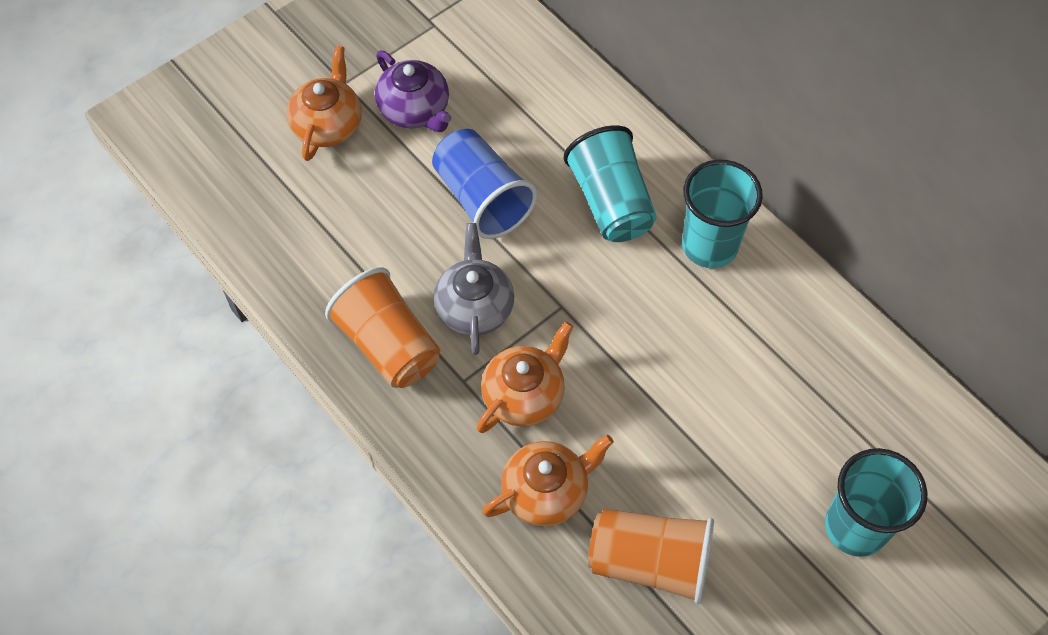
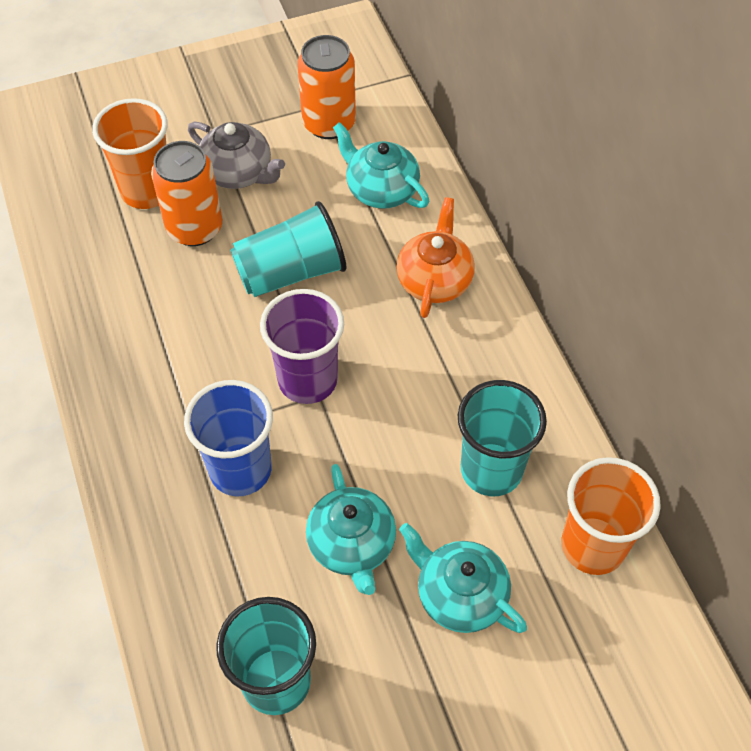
orange can: 0 -> 2
orange teapot: 3 -> 1
purple cup: 0 -> 1
purple teapot: 1 -> 0
turquoise teapot: 0 -> 3

